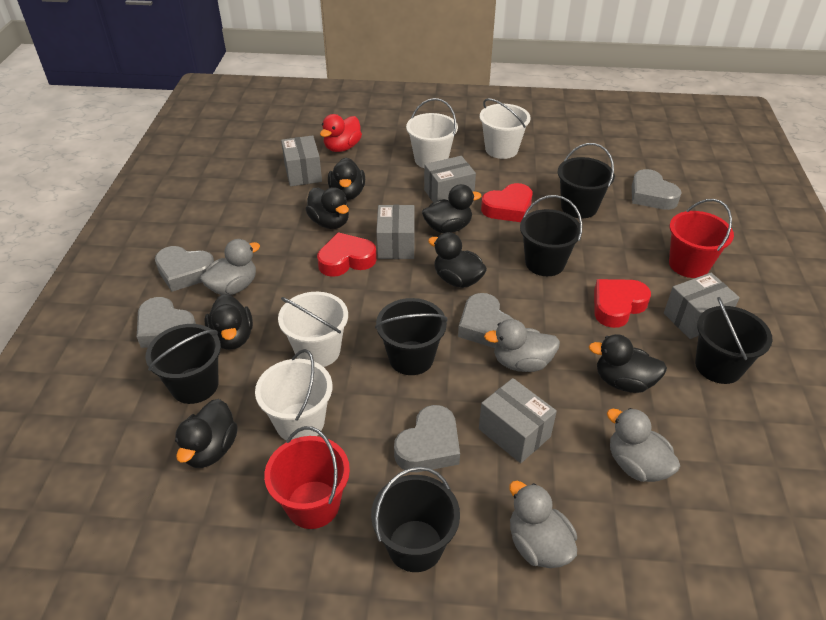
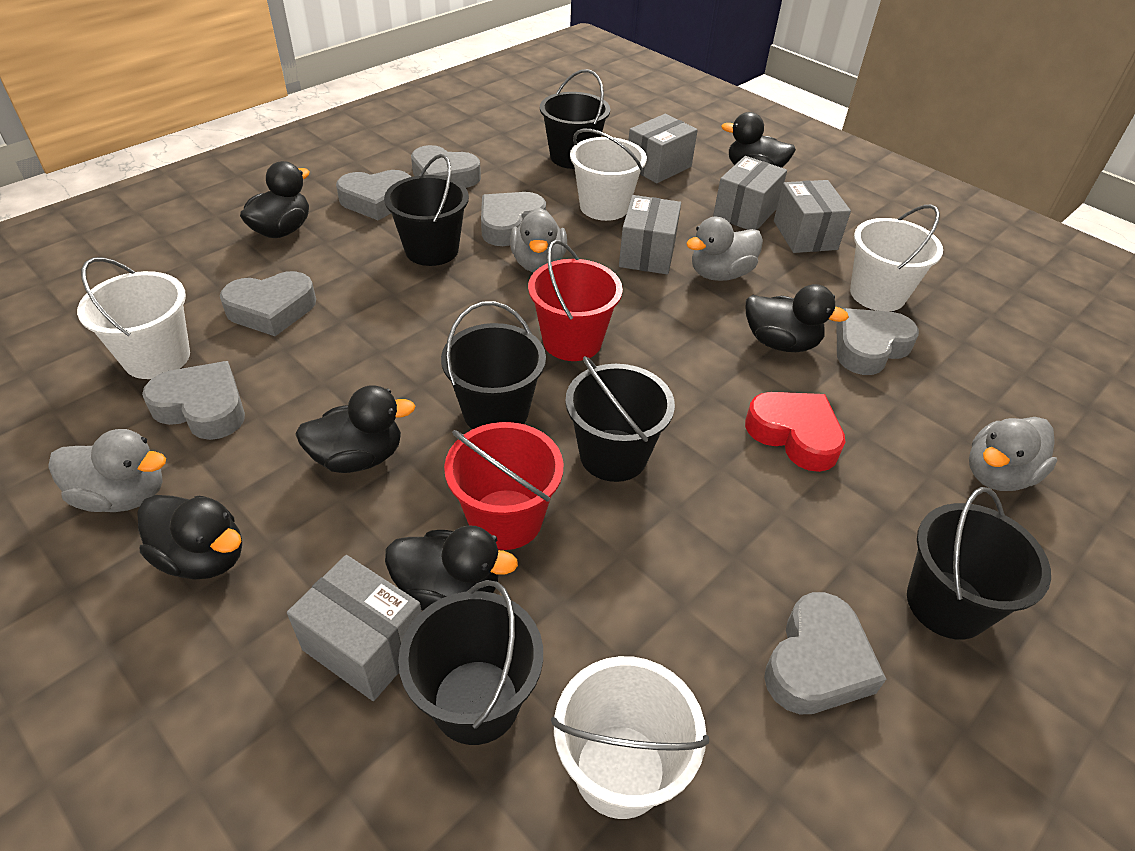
black duck: 7 -> 6
grey heart: 5 -> 7
red duck: 1 -> 0
red heart: 3 -> 1

